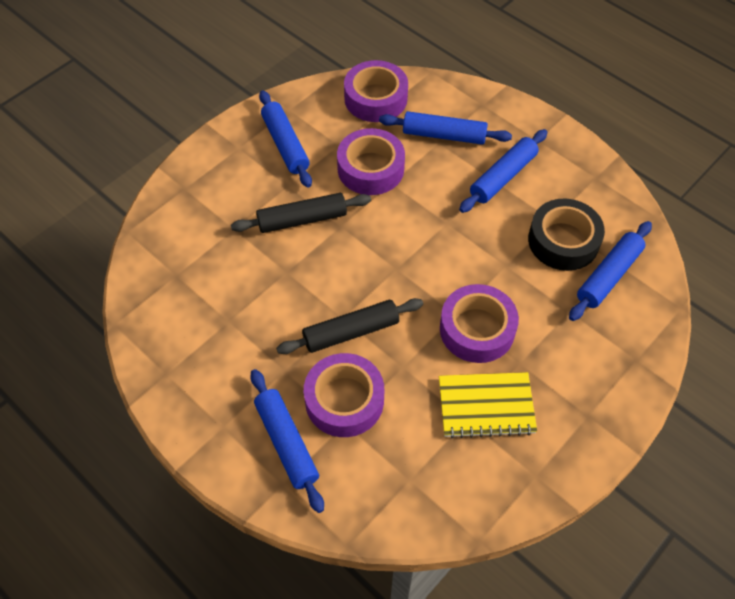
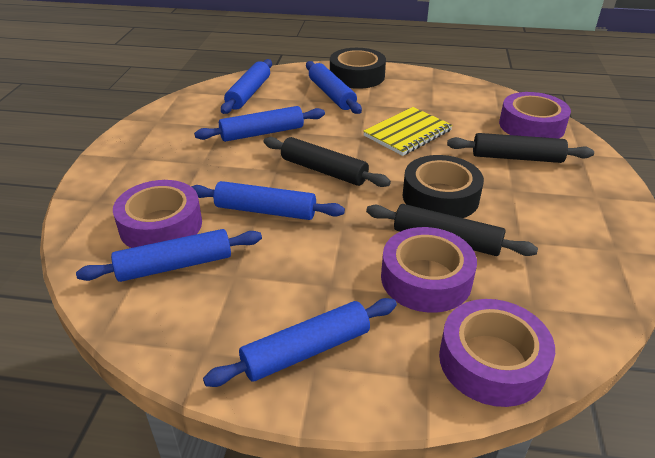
black rolling pin: 2 -> 3
black tape: 1 -> 2
blue rolling pin: 5 -> 6

